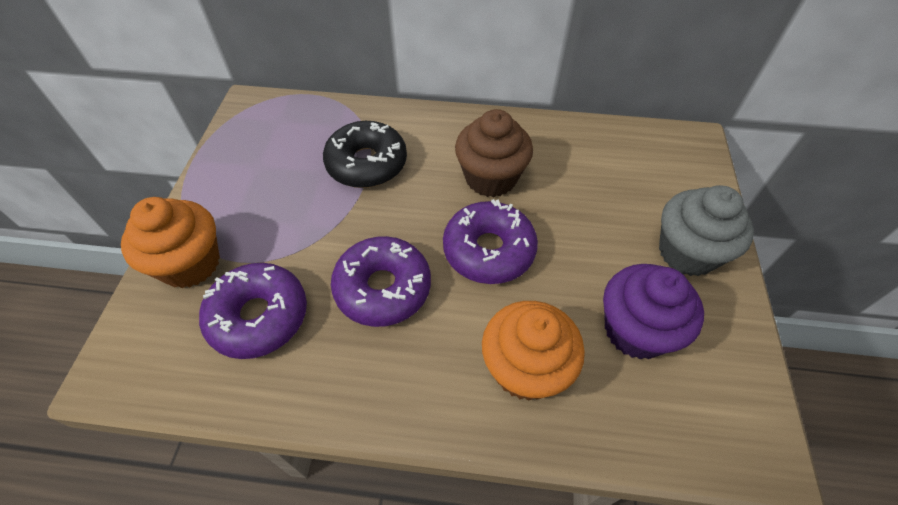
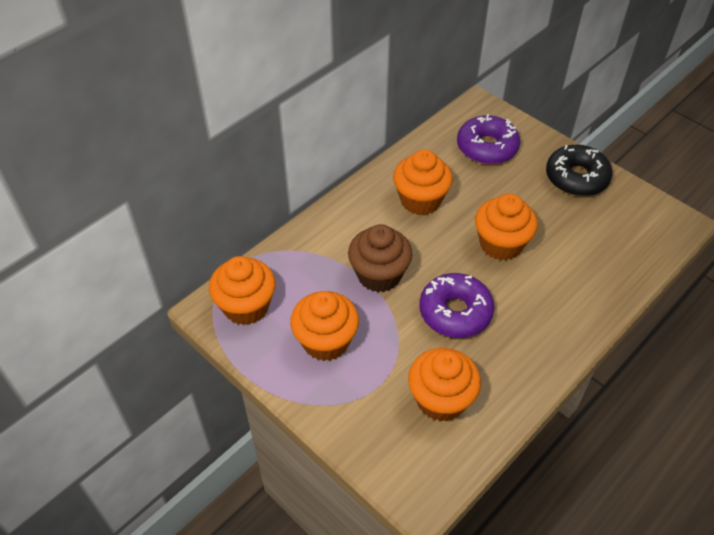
grey cupcake: 1 -> 0
orange cupcake: 2 -> 5
purple cupcake: 1 -> 0
purple donut: 3 -> 2

